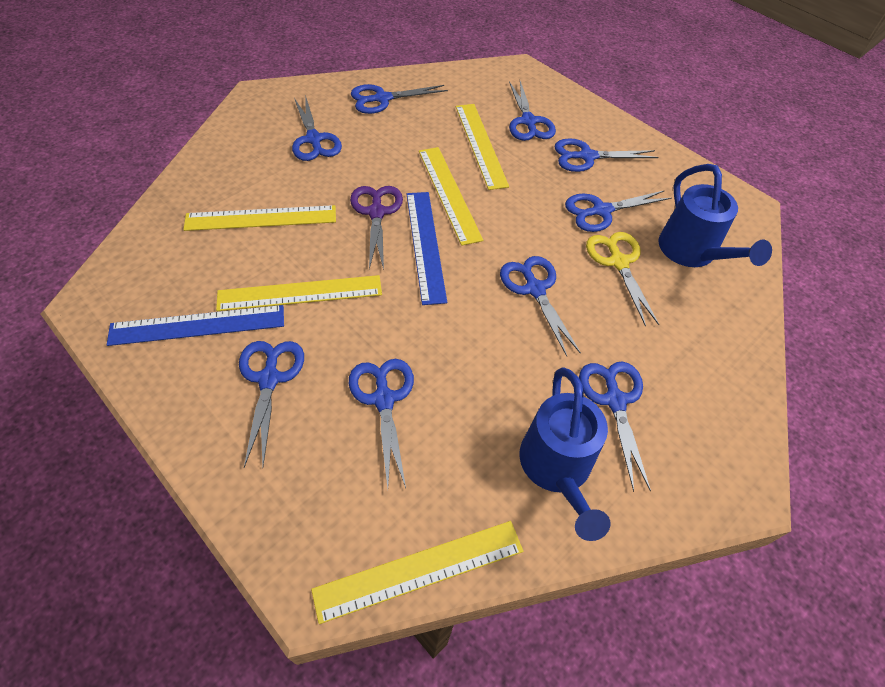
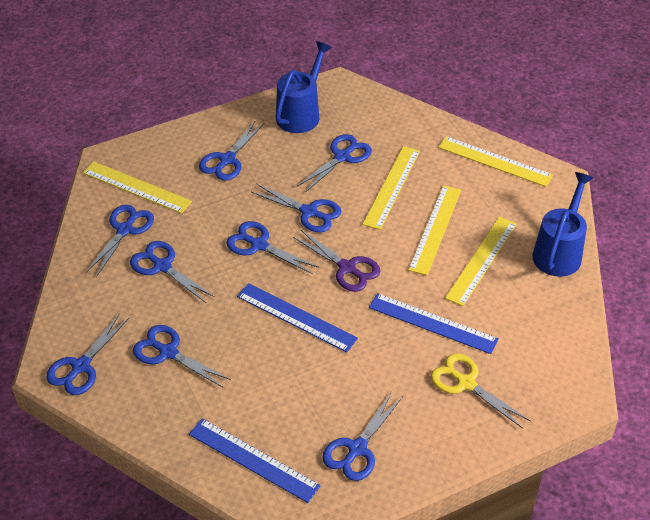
blue ruler: 2 -> 3

